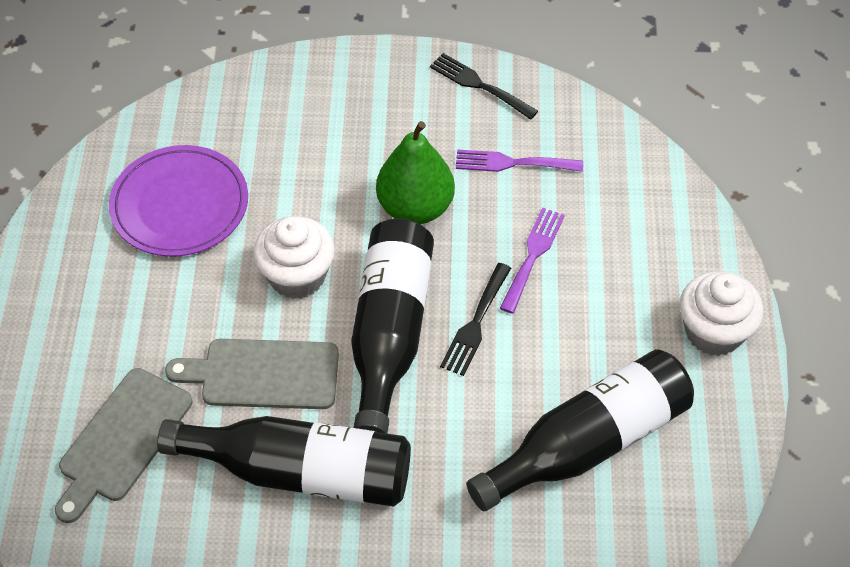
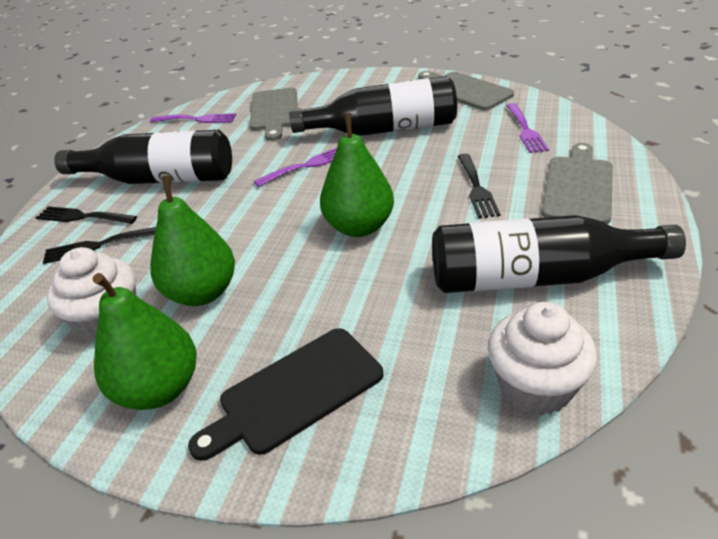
black cutting board: 0 -> 1
black fork: 2 -> 3
green pear: 1 -> 3
grey cutting board: 2 -> 3
purple fork: 2 -> 3
purple plate: 1 -> 0

